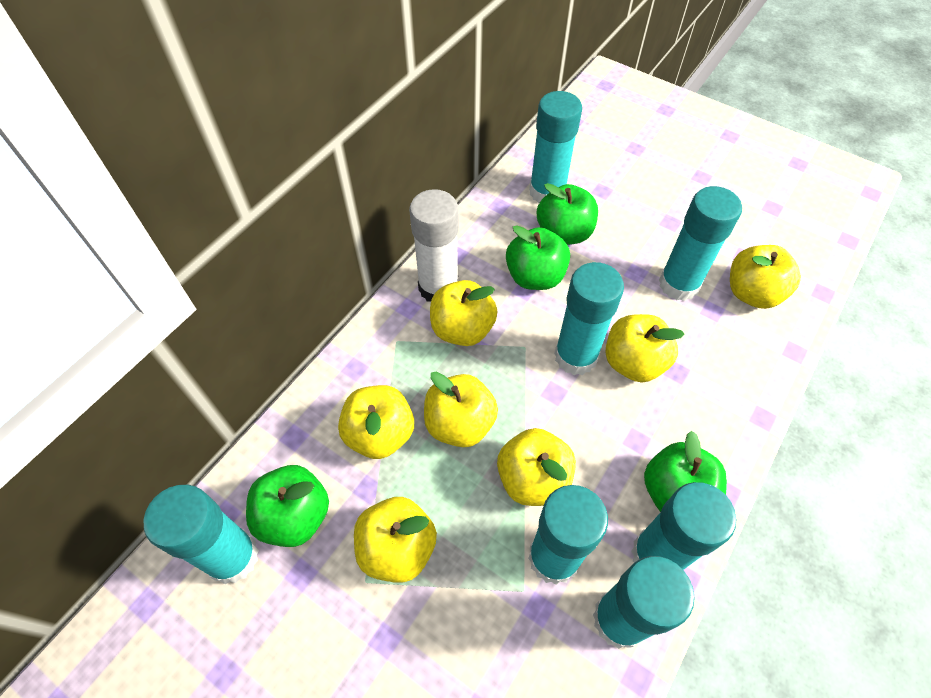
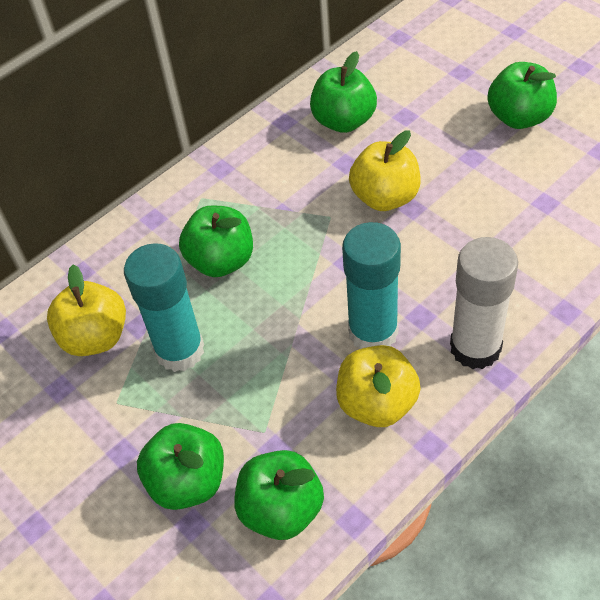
green apple: 4 -> 5
turquoise glue stick: 7 -> 2
yellow apple: 7 -> 3

